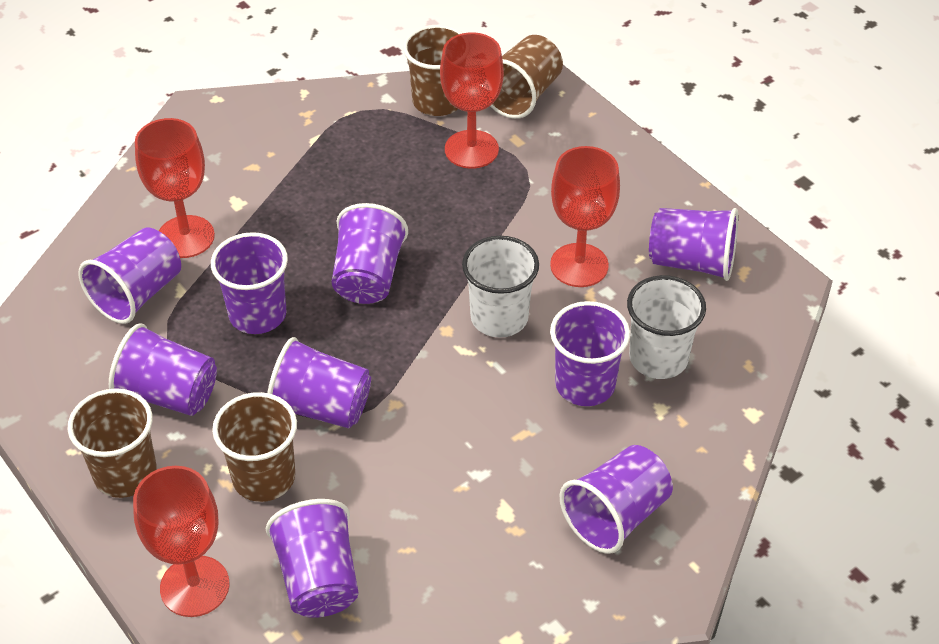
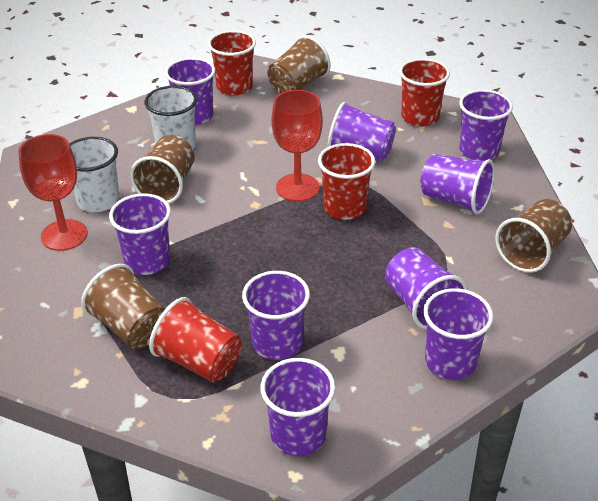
red cup: 0 -> 4
red goblet: 4 -> 2

